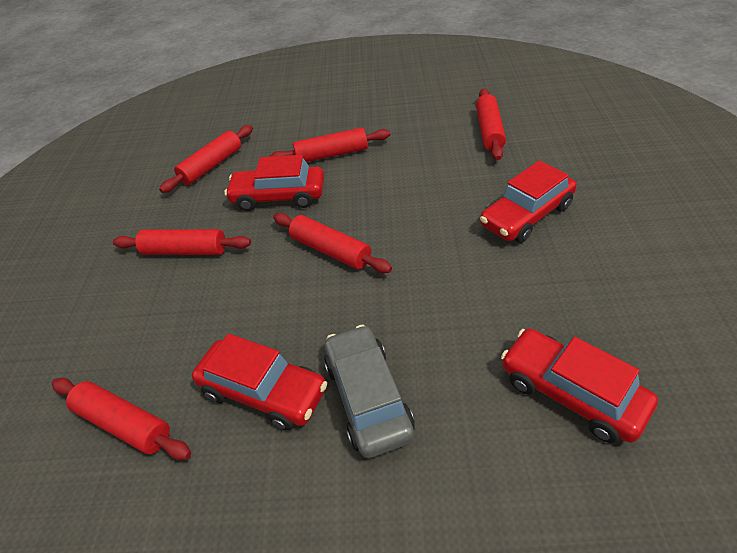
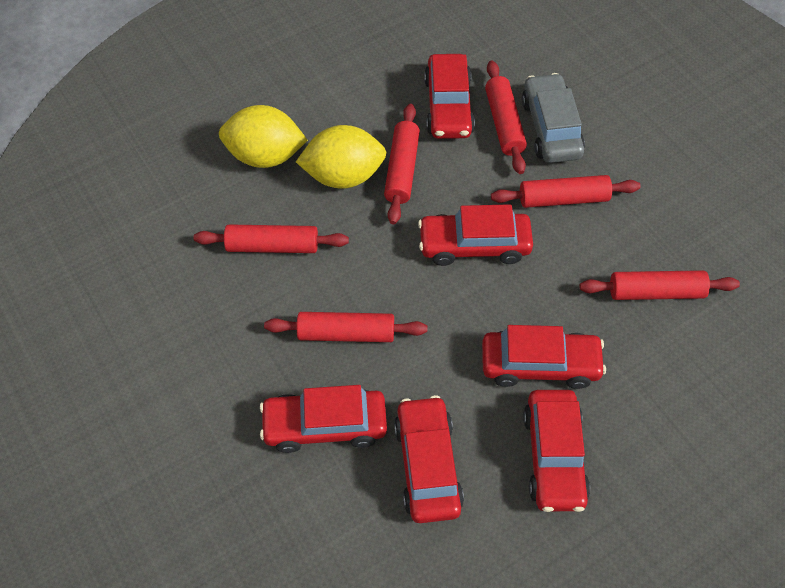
red car: 4 -> 6
yellow lemon: 0 -> 2

